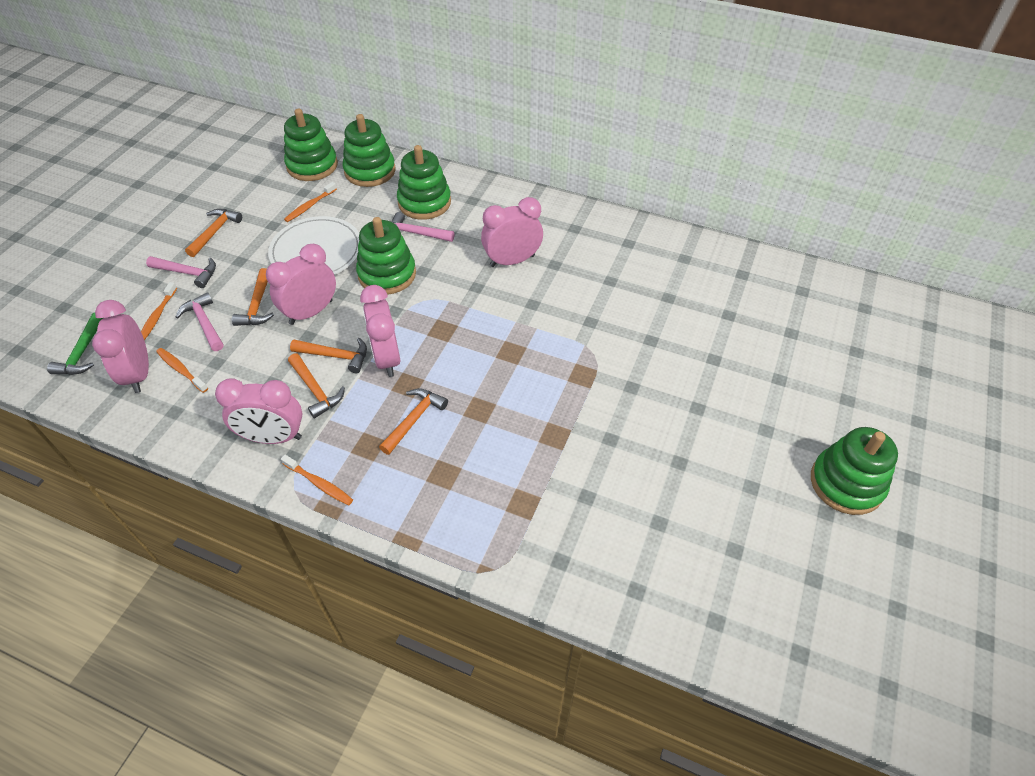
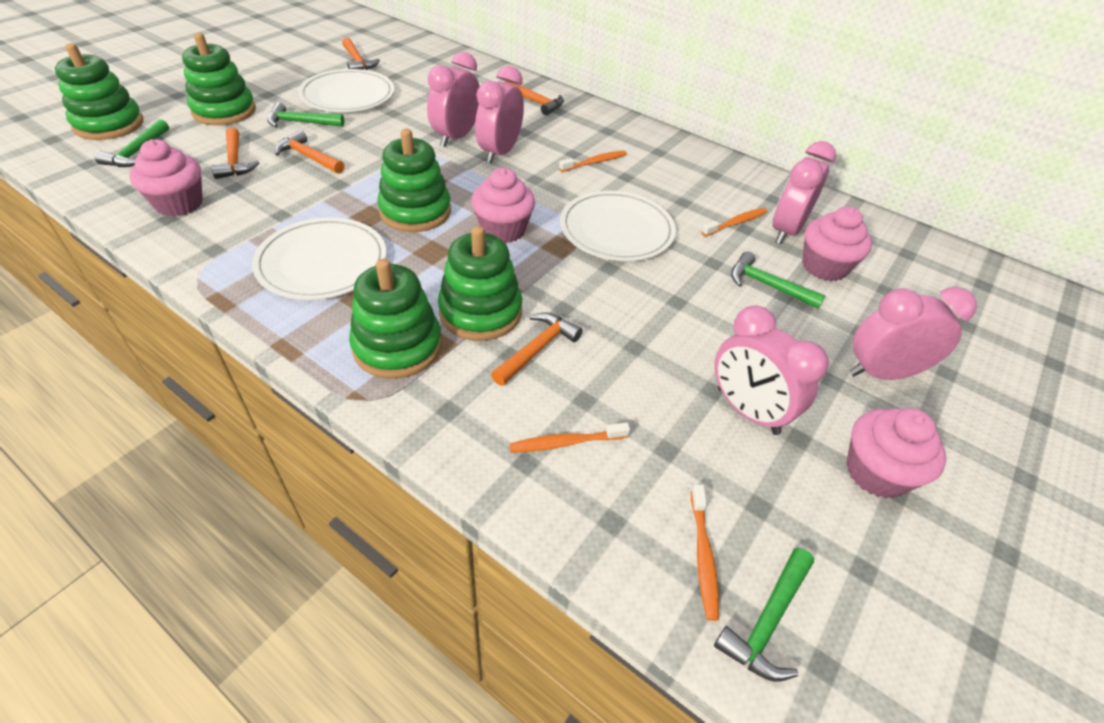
green hammer: 1 -> 4
pink cupcake: 0 -> 4
pink hammer: 3 -> 0
white plate: 1 -> 3

